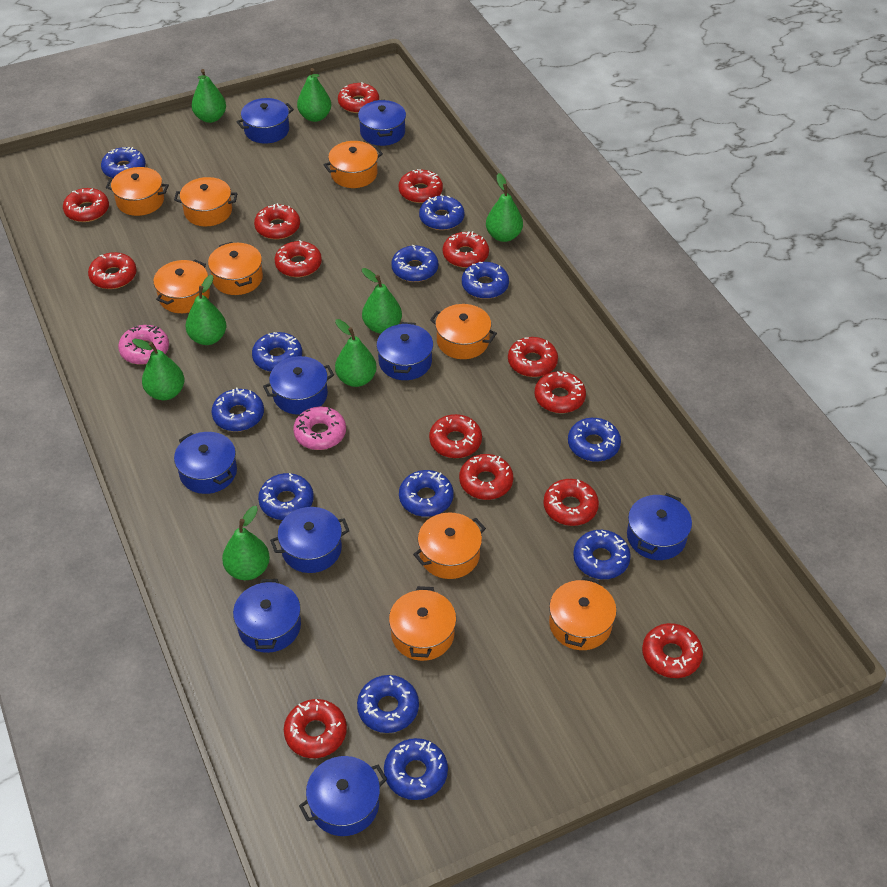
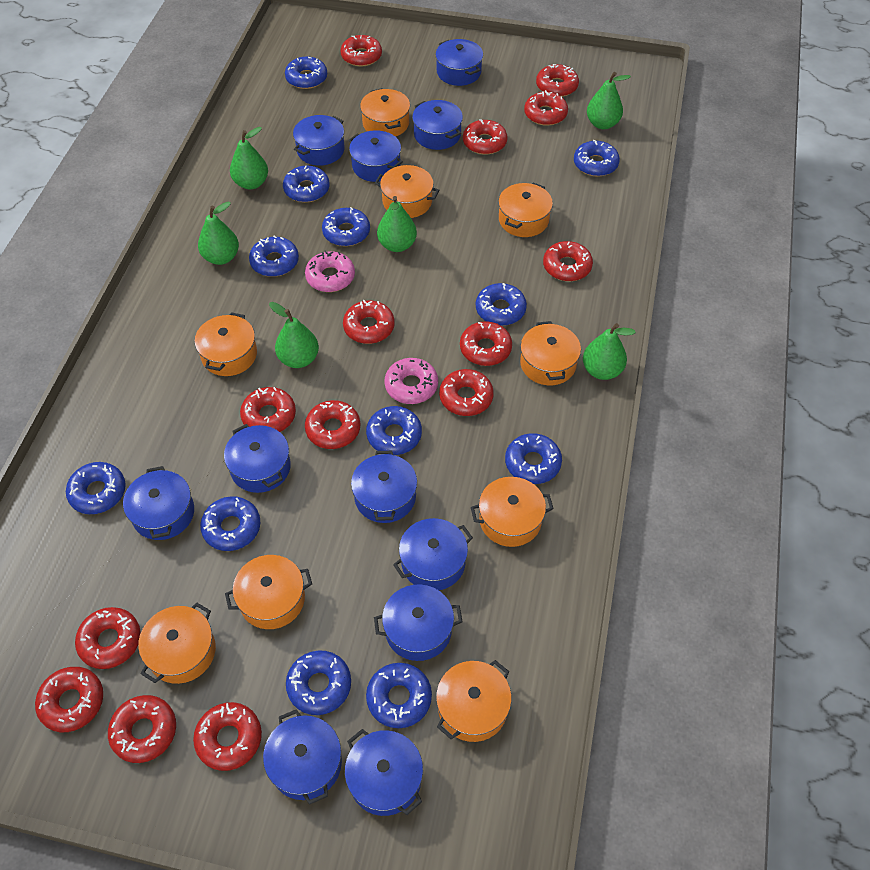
blue pot: 9 -> 11
green pear: 8 -> 6

